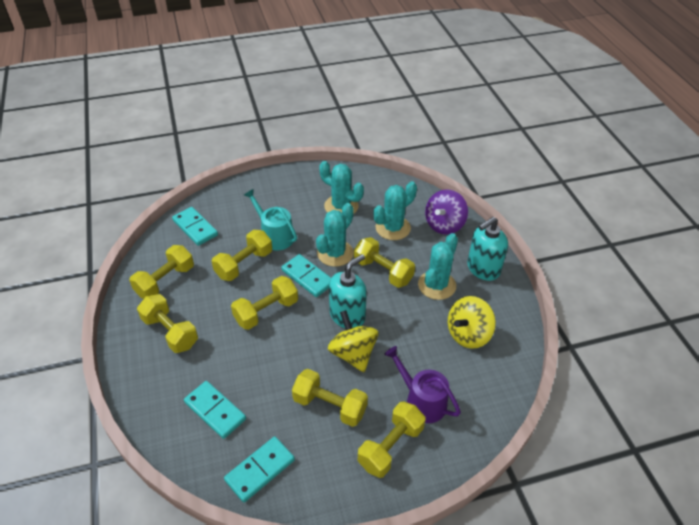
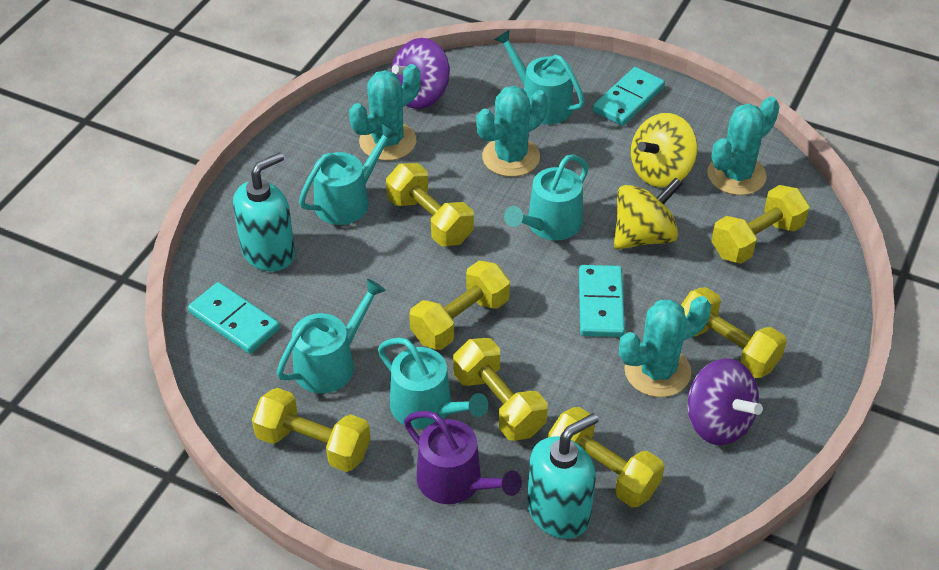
purple spinning top: 1 -> 2
turquoise domino: 4 -> 3
turquoise watering can: 1 -> 5

